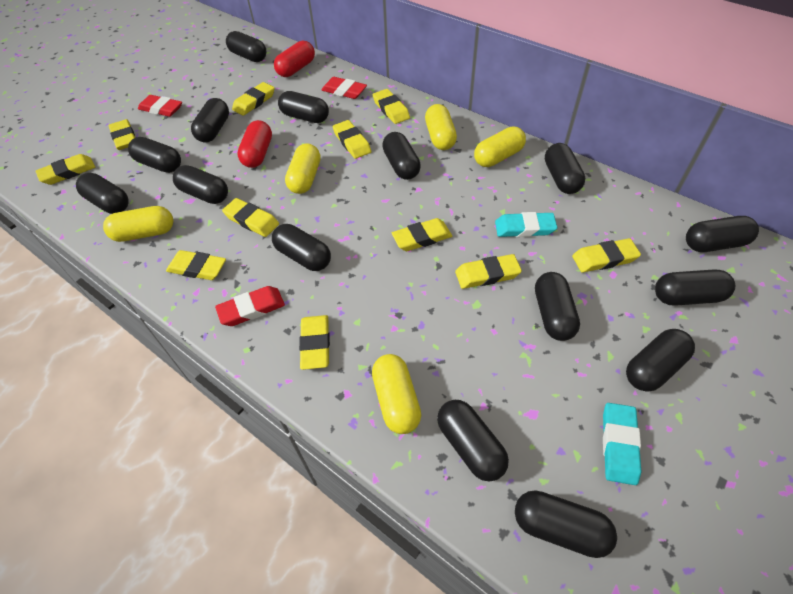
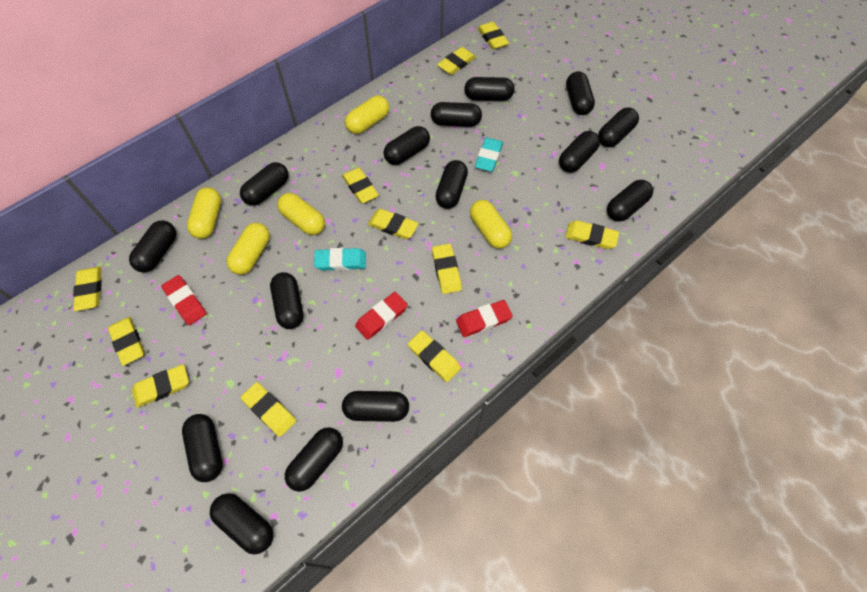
red capsule: 2 -> 0

